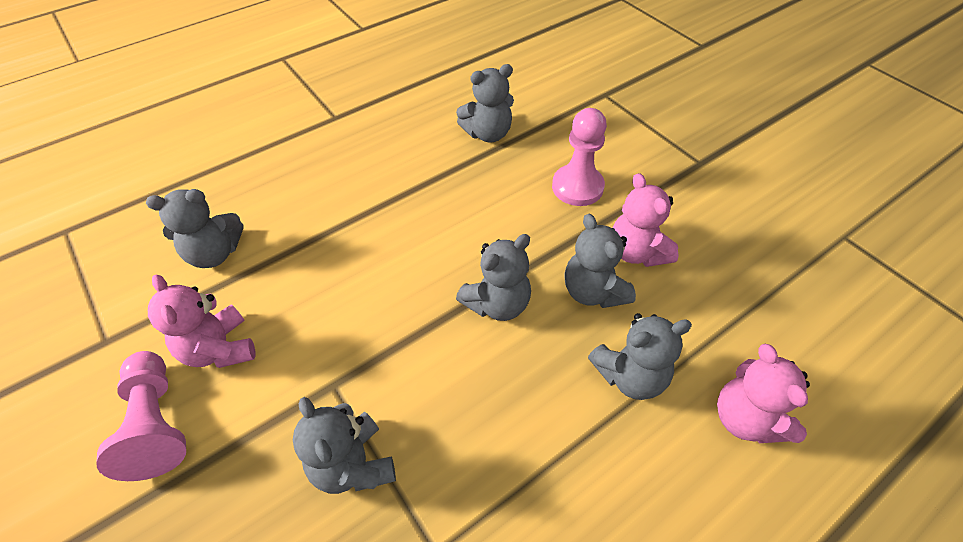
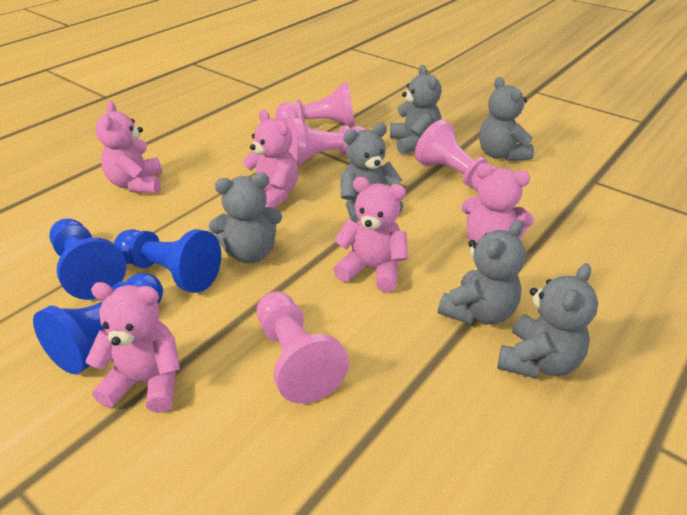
blue pawn: 0 -> 3
pink pawn: 2 -> 4
pink teddy bear: 3 -> 5

